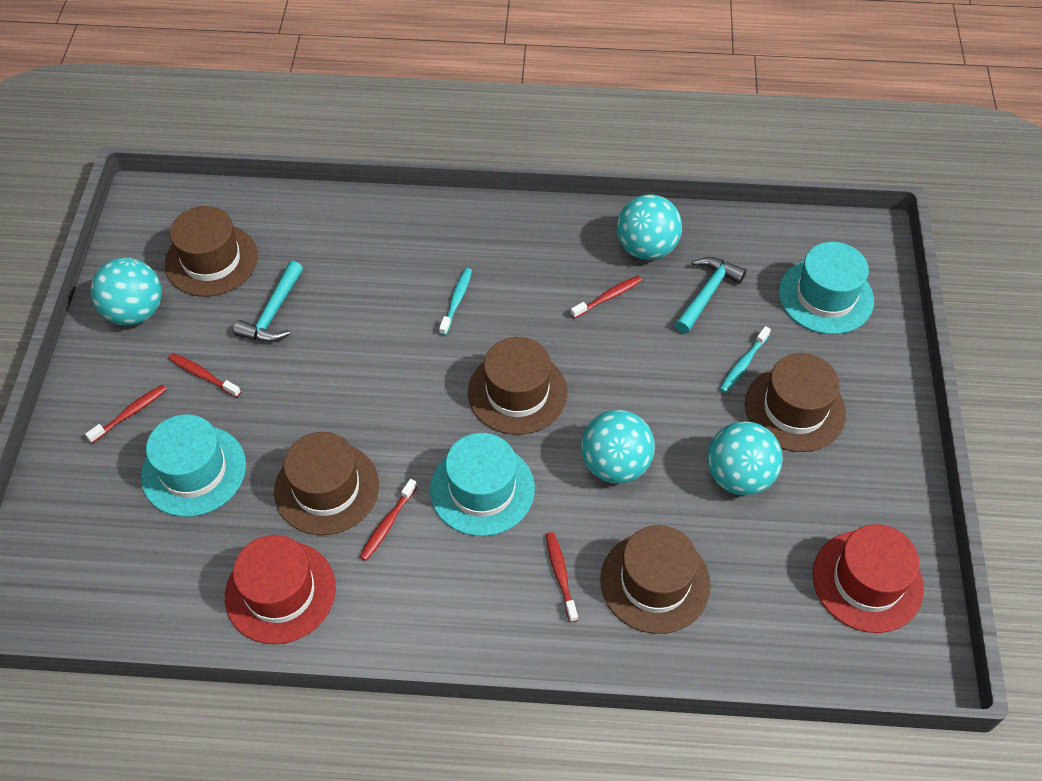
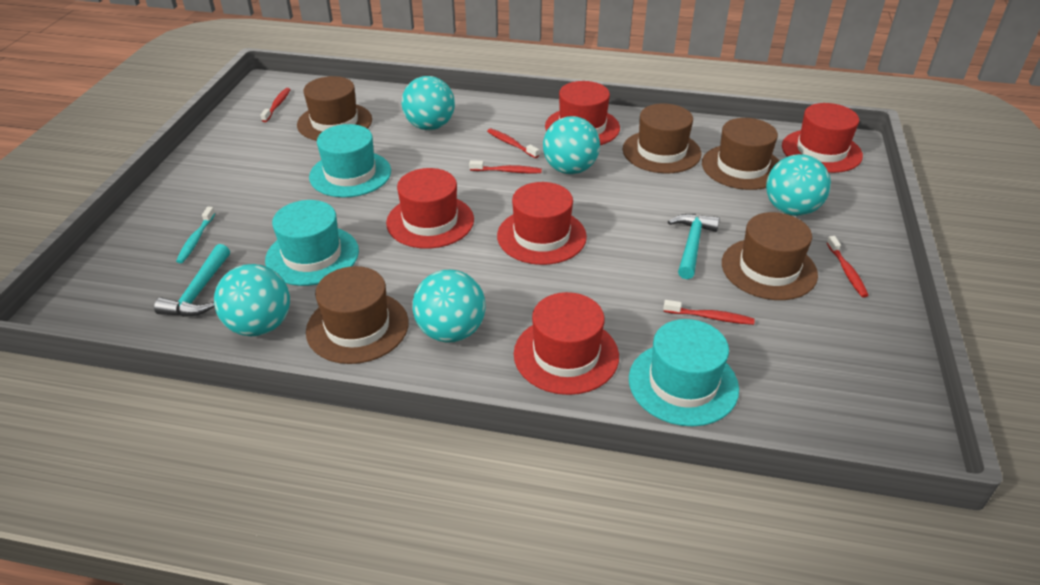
red hat: 2 -> 5
turquoise ball: 4 -> 5
turquoise toothbrush: 2 -> 1

